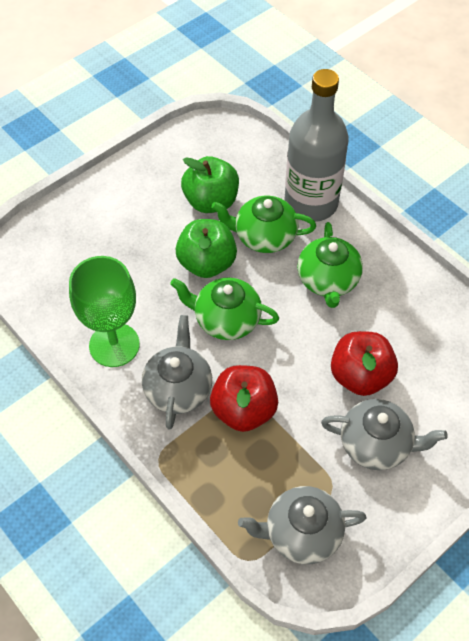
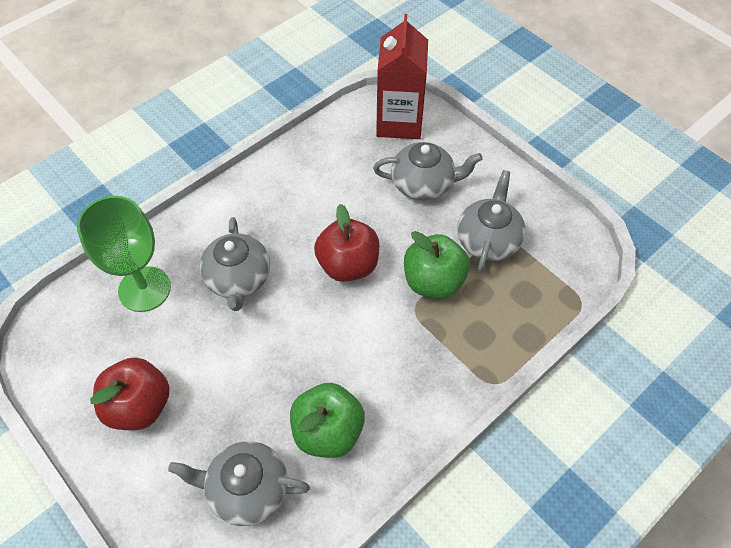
green teapot: 3 -> 0
grey bottle: 1 -> 0
grey teapot: 3 -> 4
red carton: 0 -> 1

